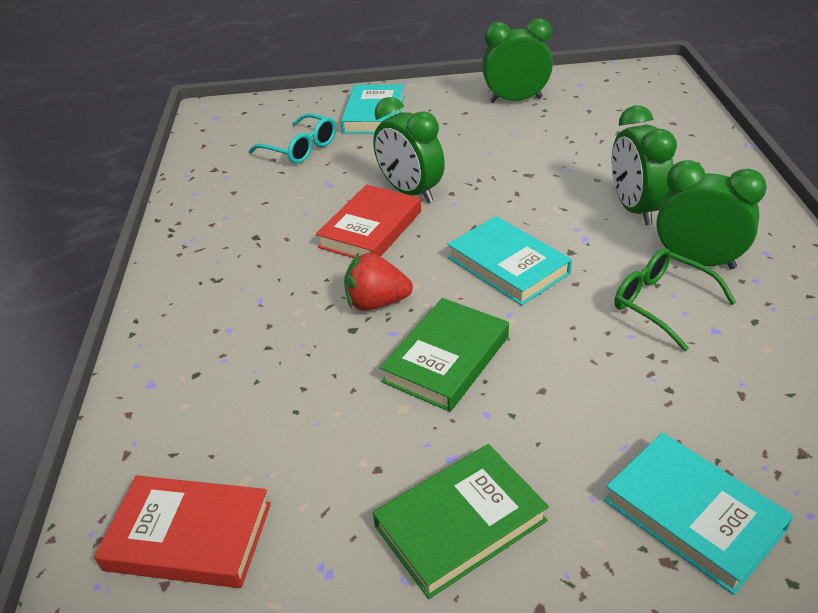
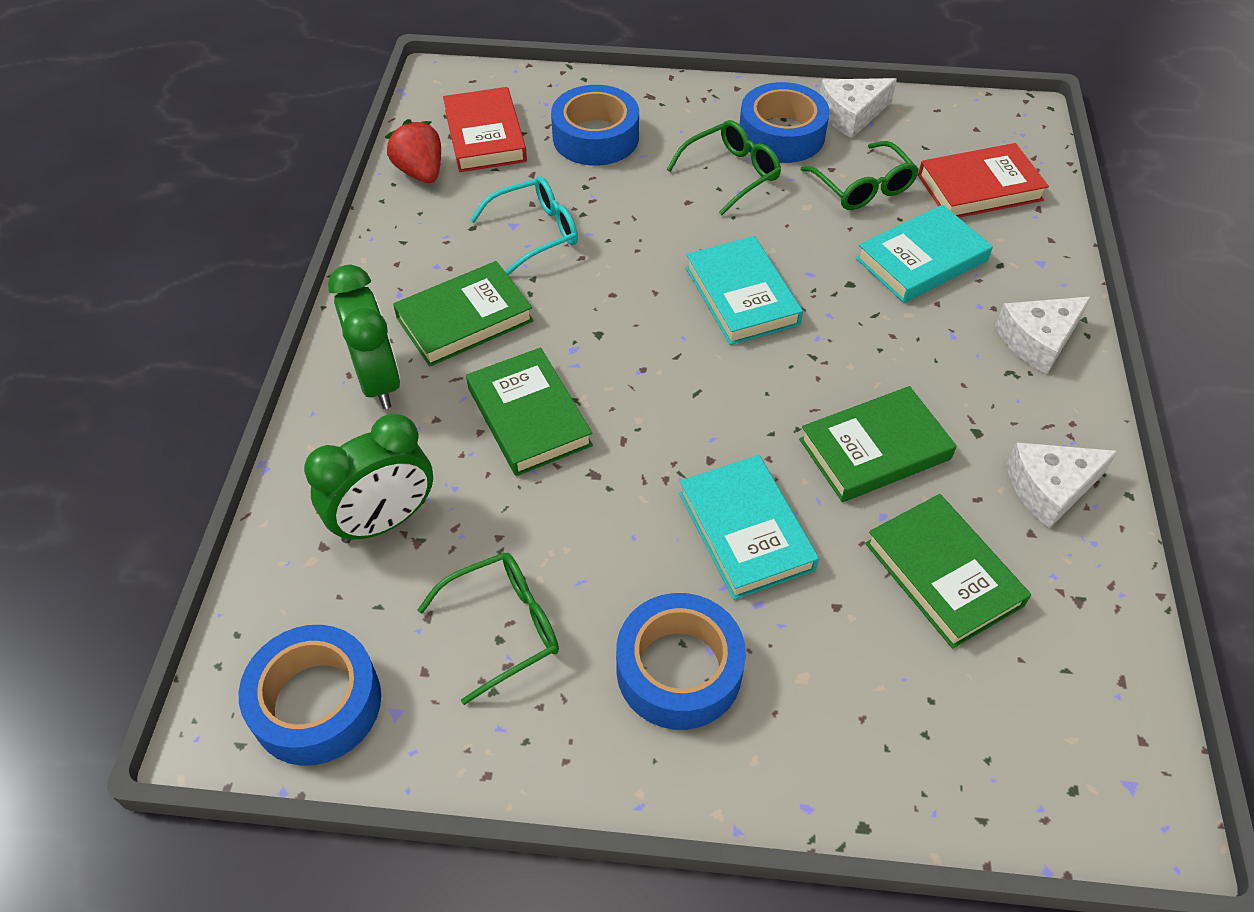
blue tape: 0 -> 4
green book: 2 -> 4
green clock: 4 -> 2
green glasses: 1 -> 3
white cheese: 0 -> 3

